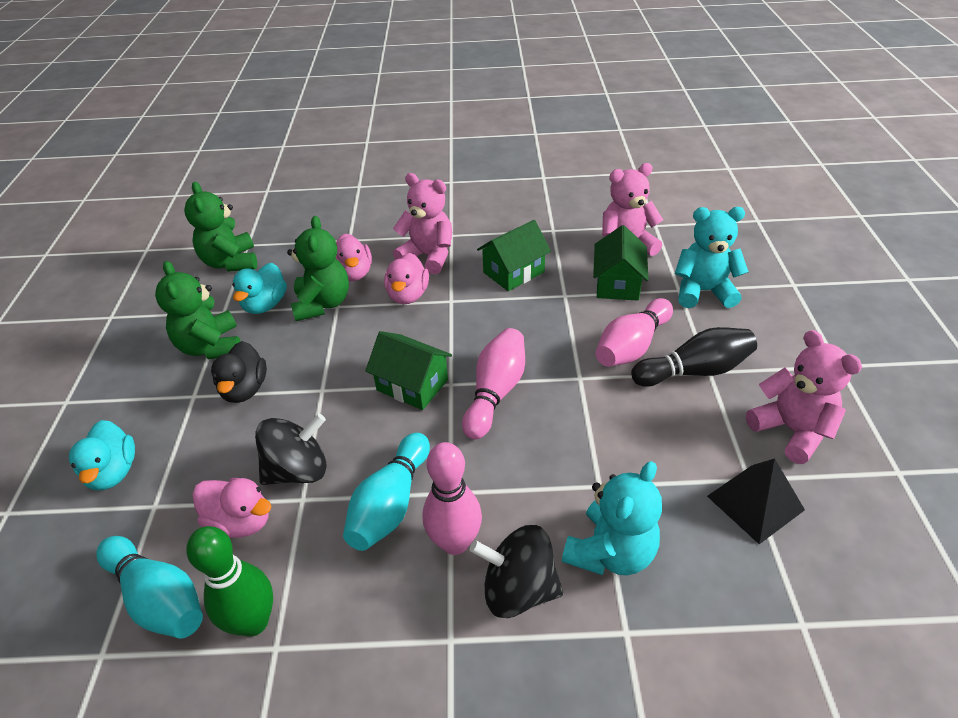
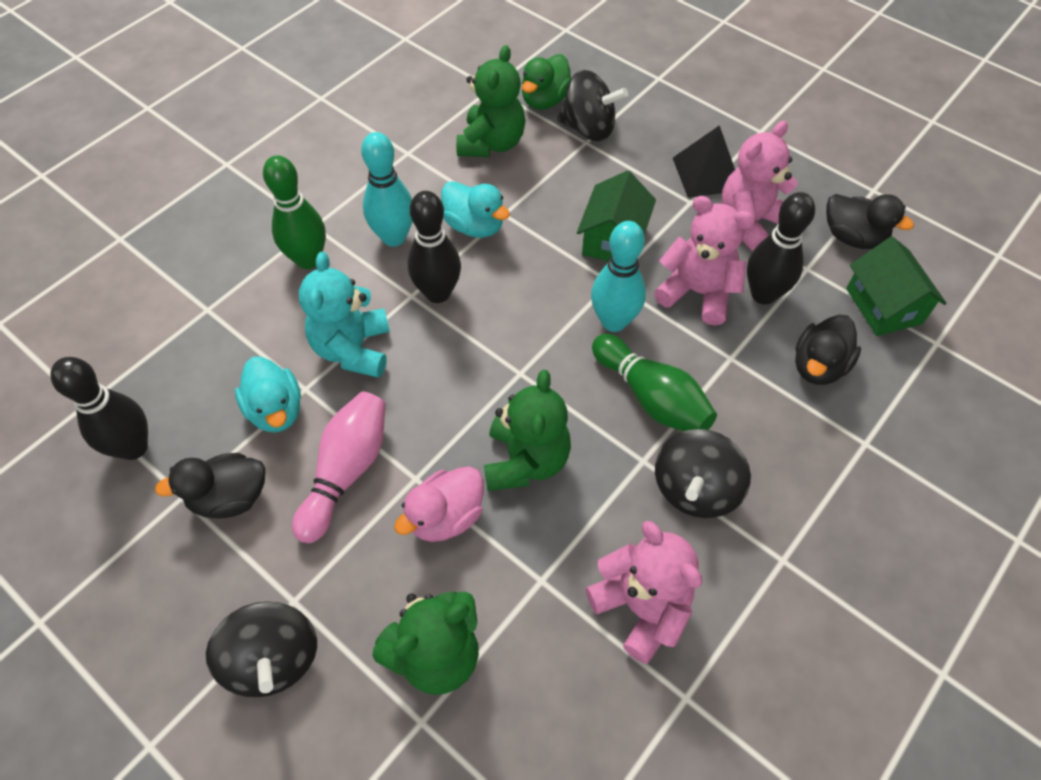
black bowling pin: 1 -> 3
black duck: 1 -> 3
black spinning top: 2 -> 3
green bowling pin: 1 -> 2
green duck: 0 -> 1
green house: 3 -> 2
pink bowling pin: 3 -> 1
pink duck: 3 -> 1
turquoise teddy bear: 2 -> 1

